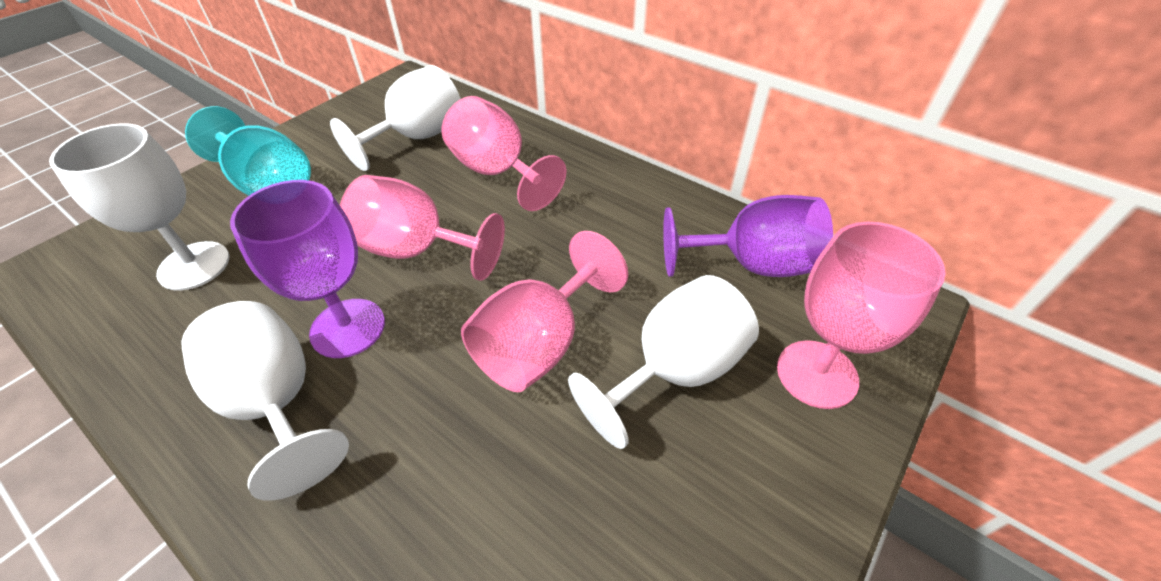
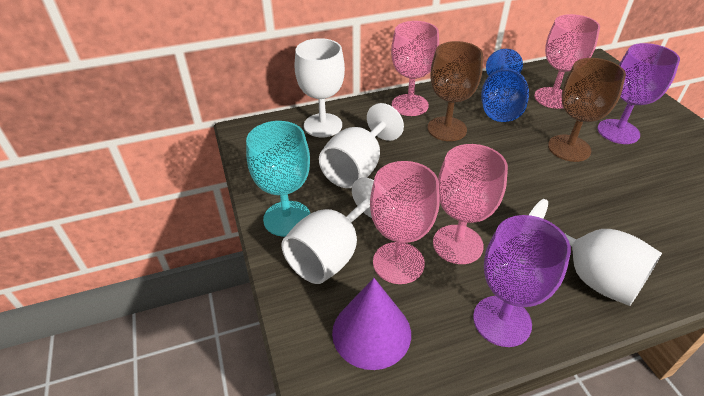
blue goblet: 0 -> 1
brown goblet: 0 -> 2
purple cone: 0 -> 1

